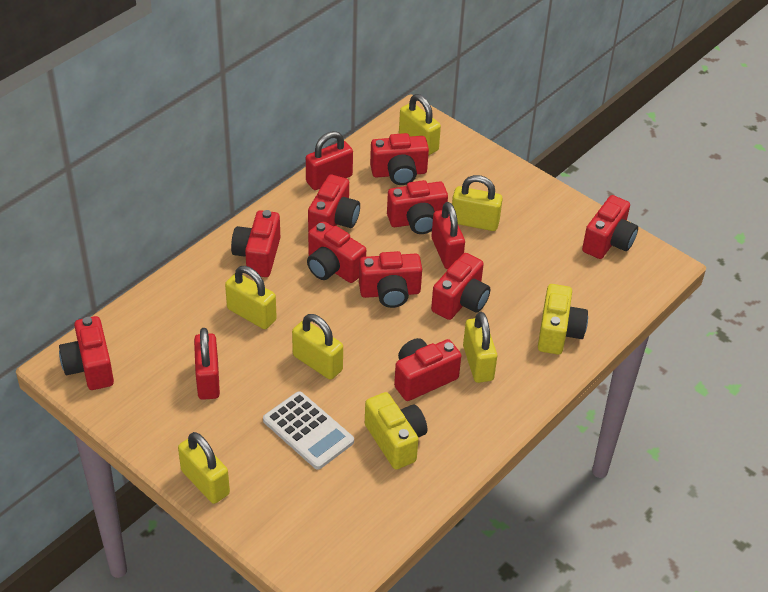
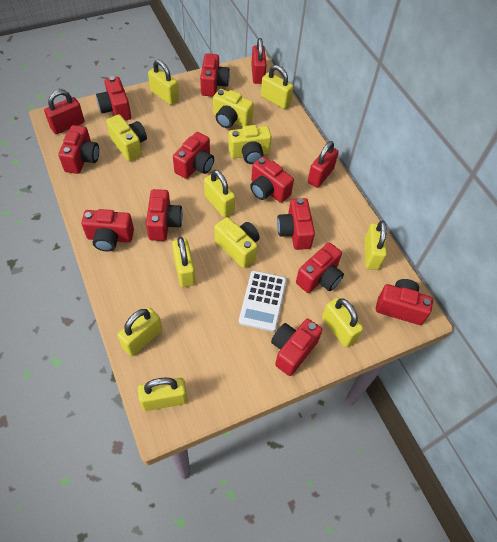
red camera: 10 -> 11
yellow camera: 2 -> 4
yellow padlock: 6 -> 8

